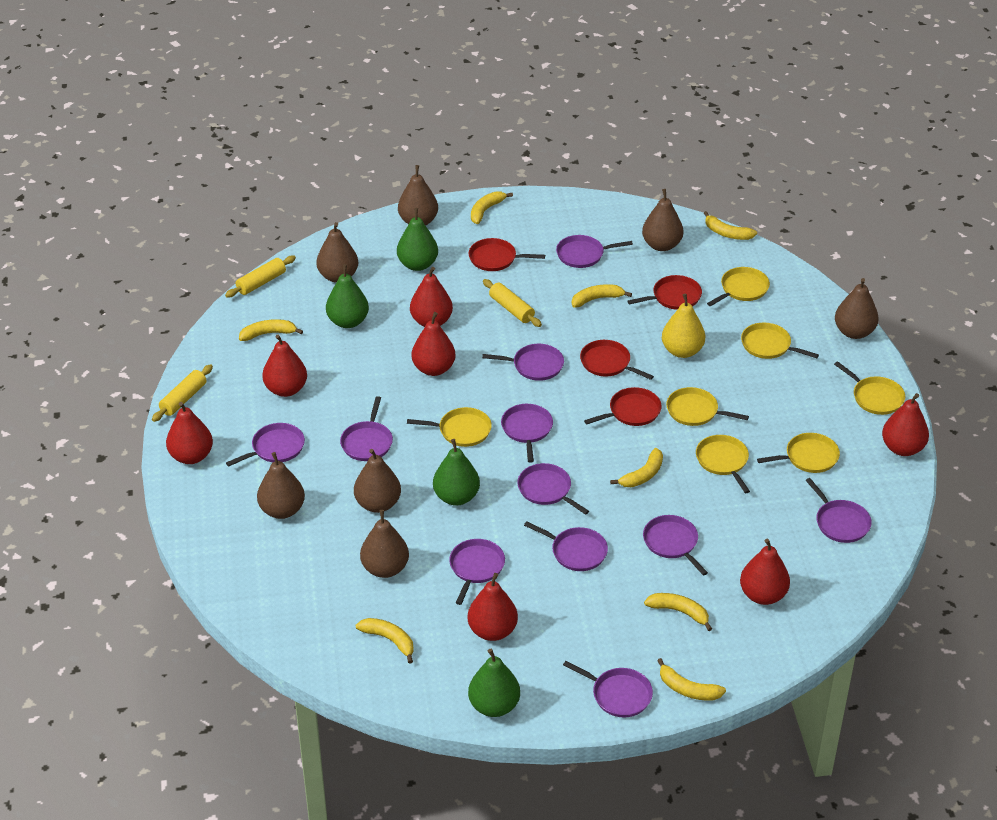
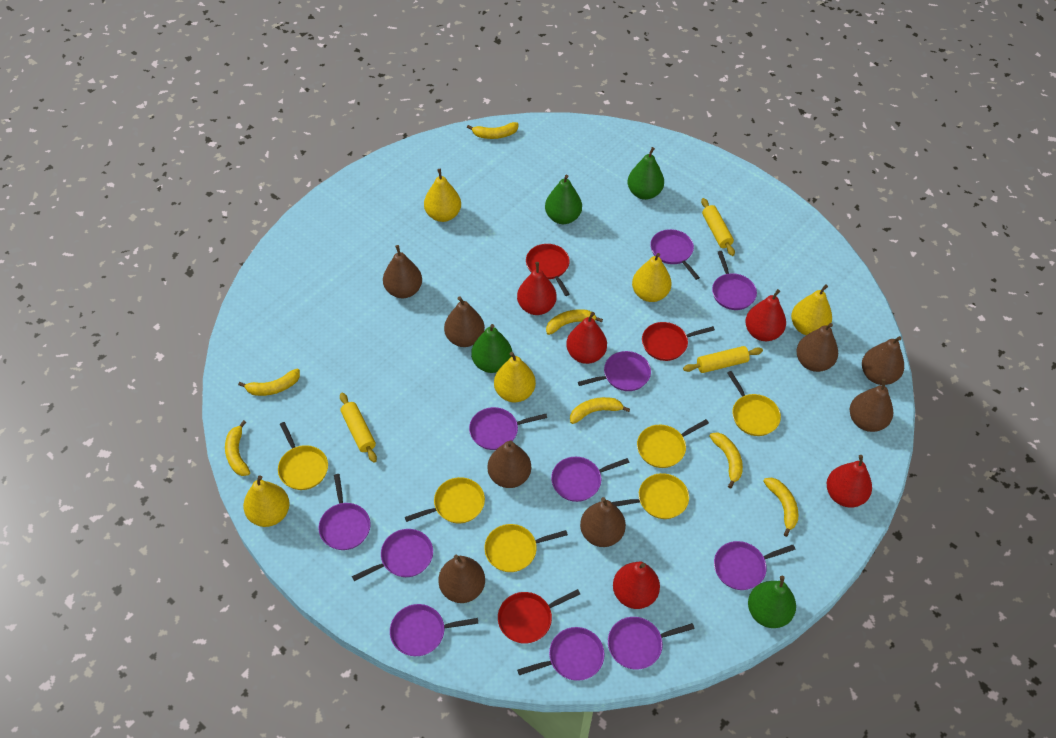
brown pear: 7 -> 8
red pan: 4 -> 3
red pear: 7 -> 5
yellow banana: 8 -> 7
yellow pan: 7 -> 6
yellow pear: 1 -> 5

